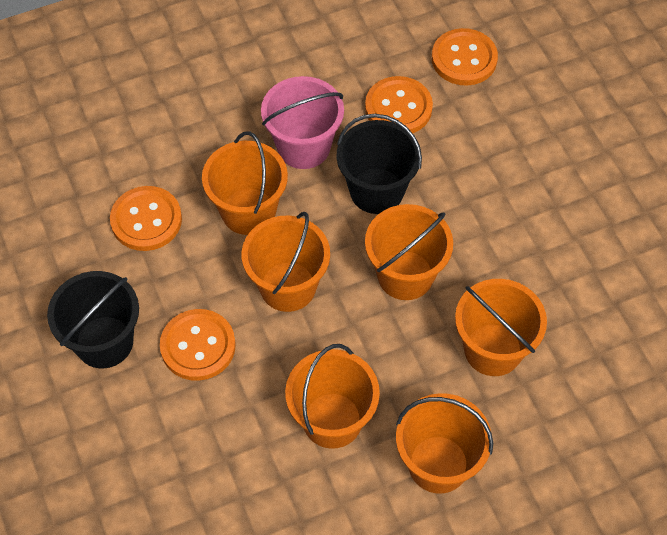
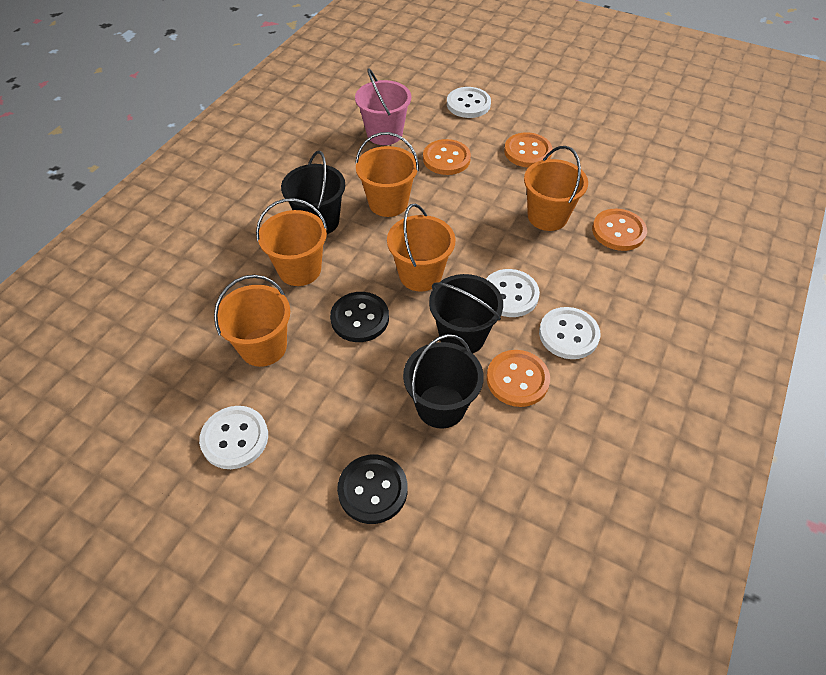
black bucket: 2 -> 3
black button: 0 -> 2
orange bucket: 6 -> 5
white button: 0 -> 4

